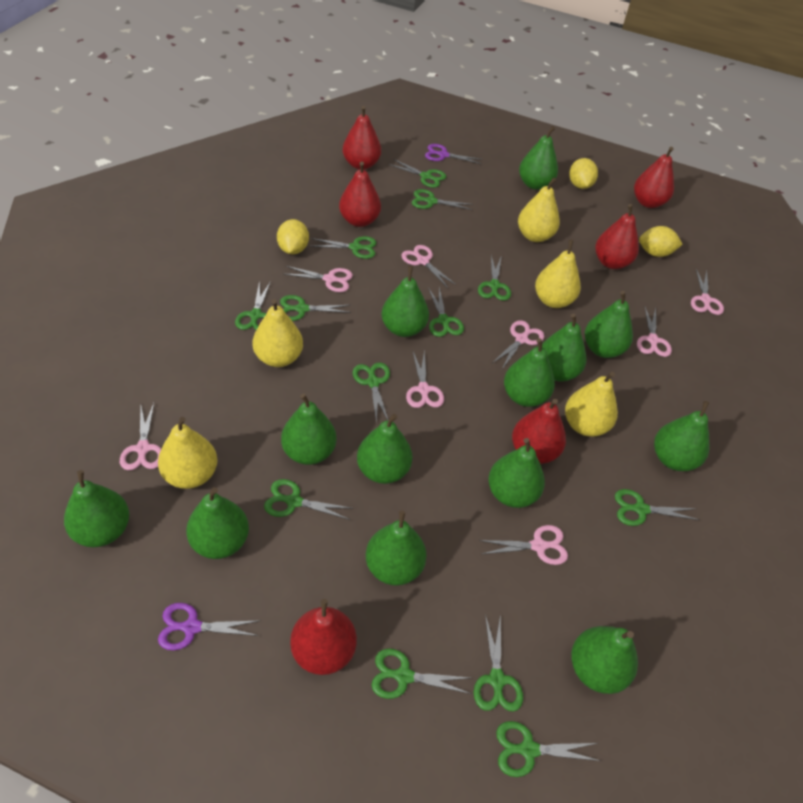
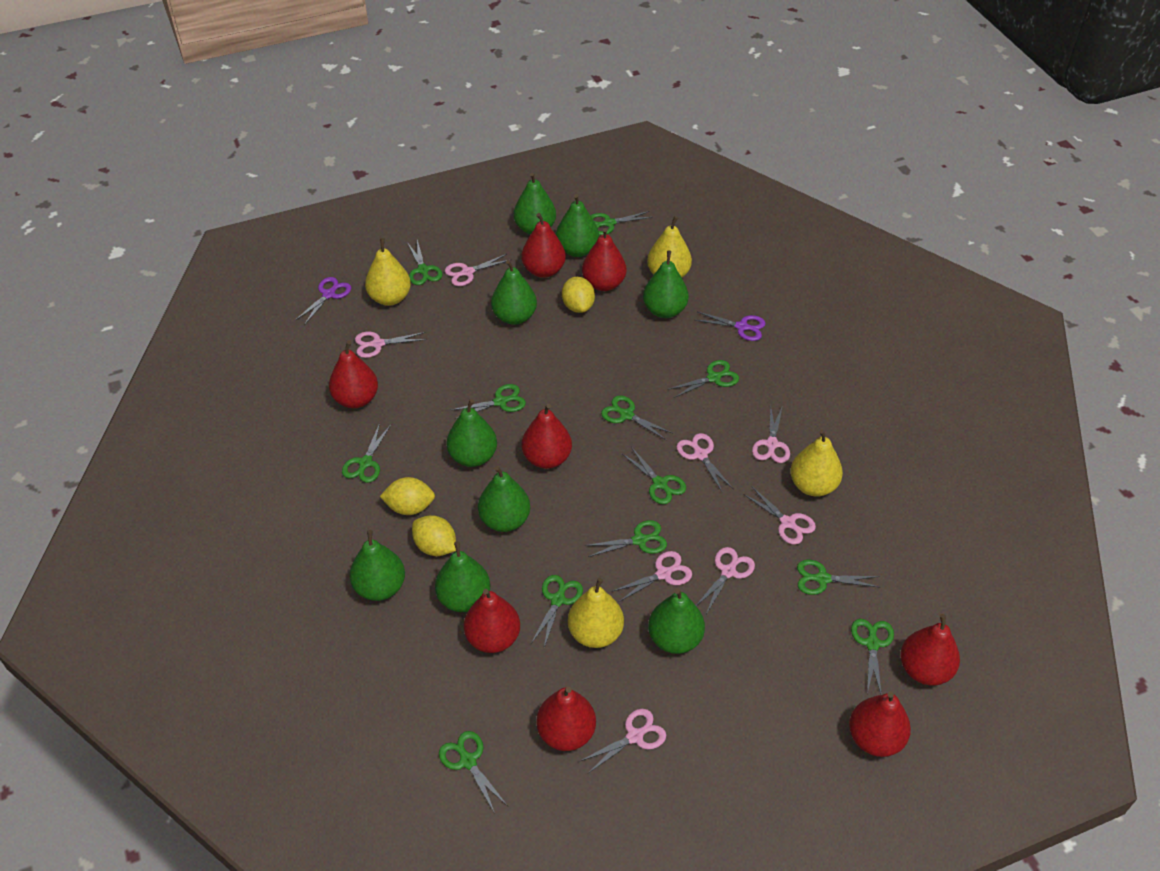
green pear: 13 -> 9
green scissors: 13 -> 12
red pear: 6 -> 8
yellow pear: 5 -> 4

